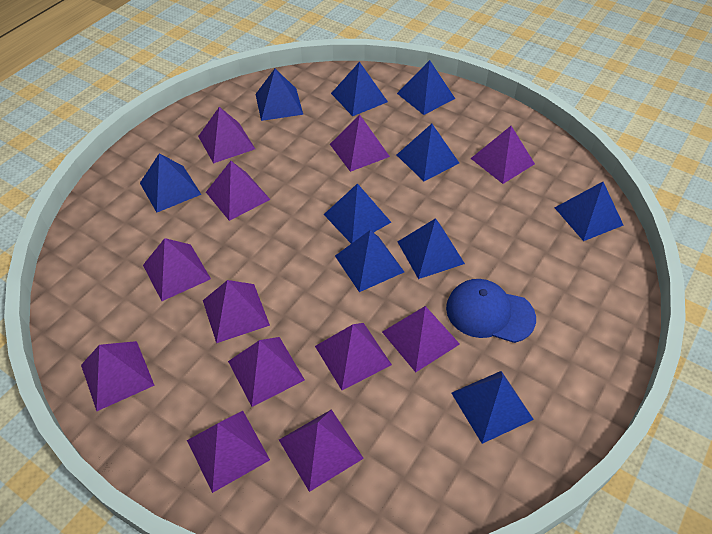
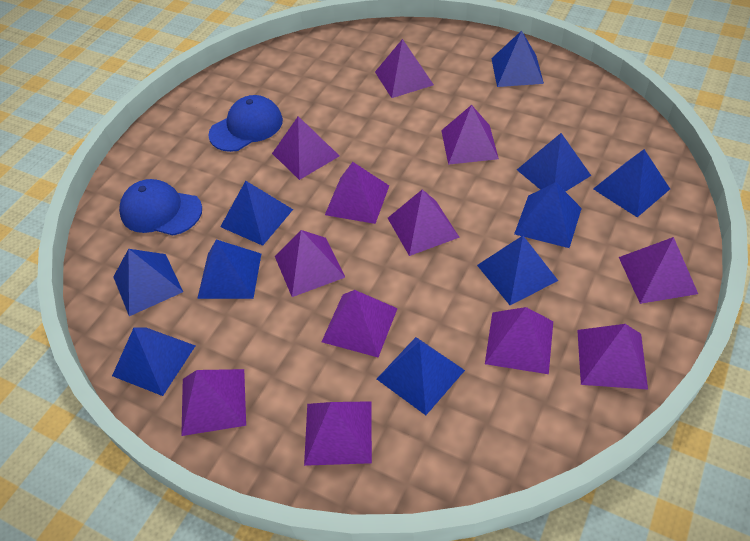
blue cap: 1 -> 2

